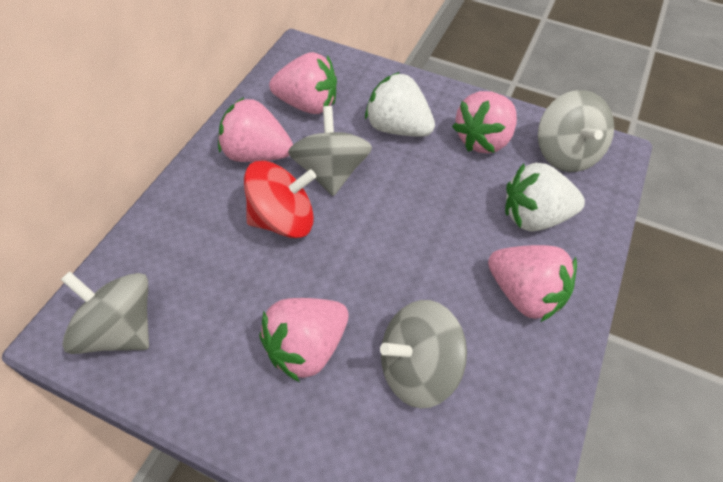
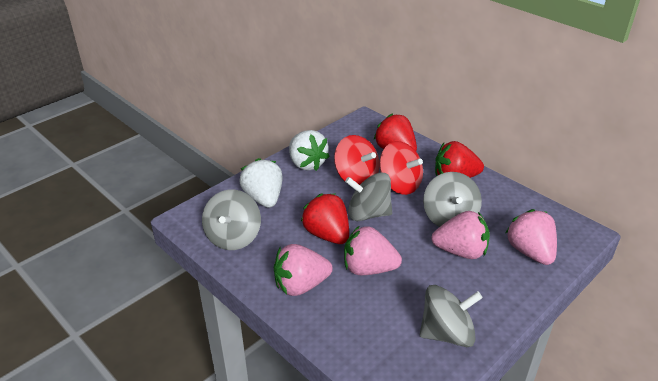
pink strawberry: 5 -> 4
red spinning top: 1 -> 2
red strawberry: 0 -> 3

